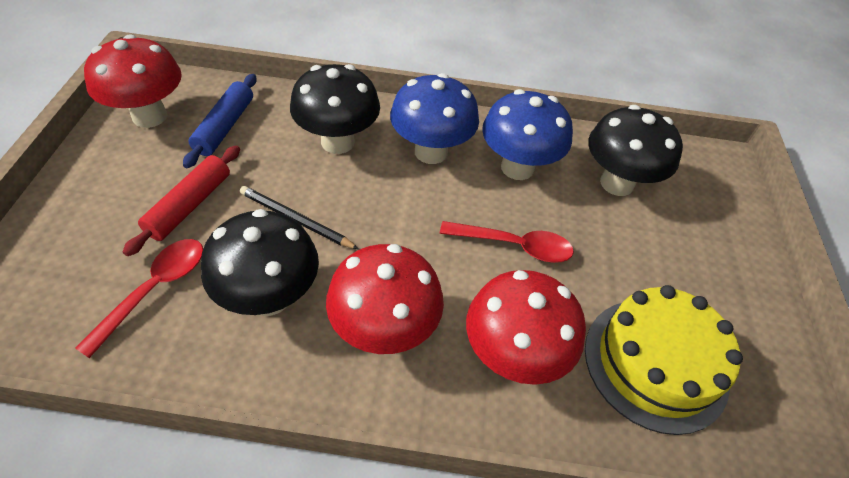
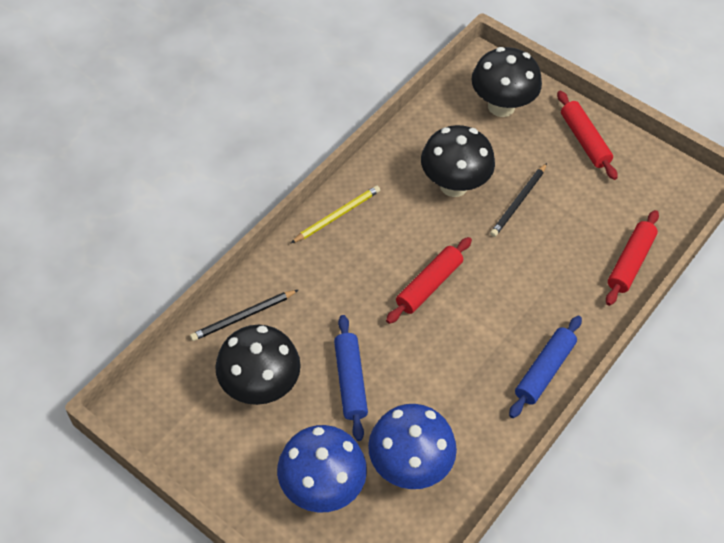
black pencil: 1 -> 2
blue rolling pin: 1 -> 2
red mushroom: 3 -> 0
red rolling pin: 1 -> 3
red spoon: 2 -> 0
yellow cake: 1 -> 0
yellow pencil: 0 -> 1

